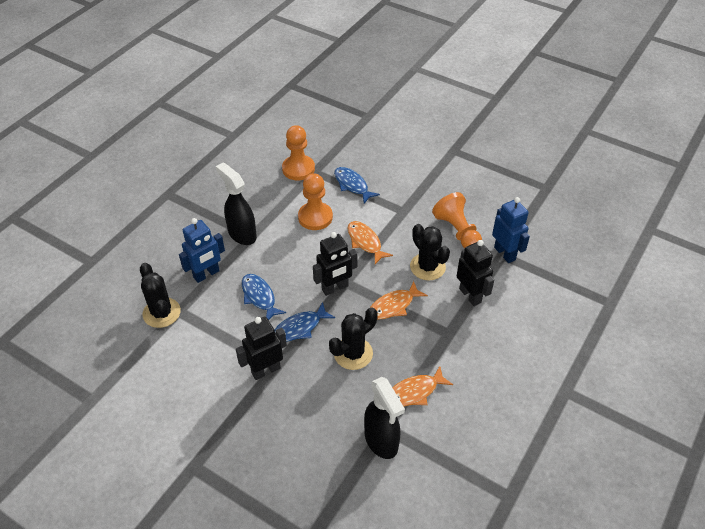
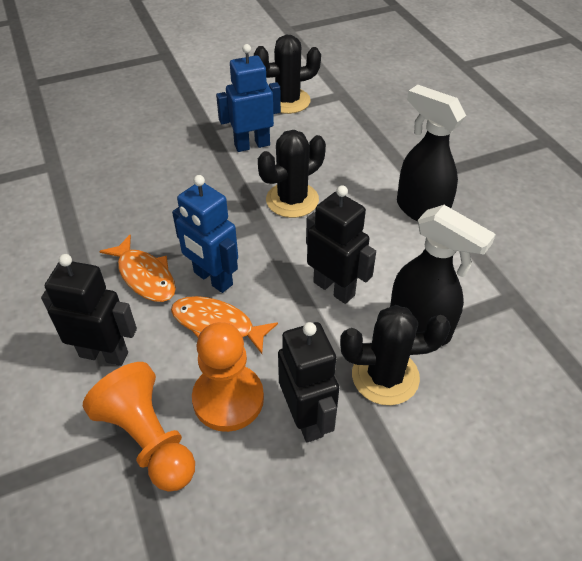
blue fish: 3 -> 0
orange fish: 3 -> 2
orange pawn: 3 -> 2

